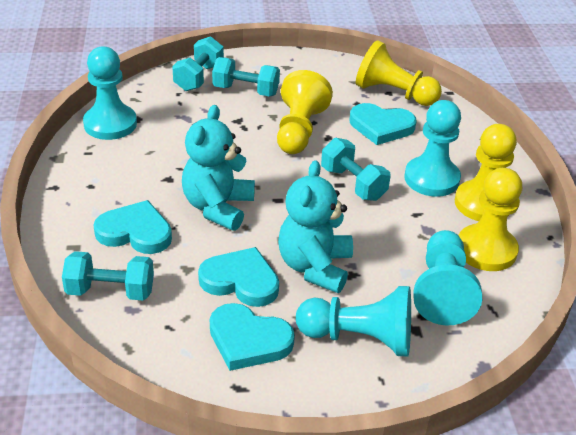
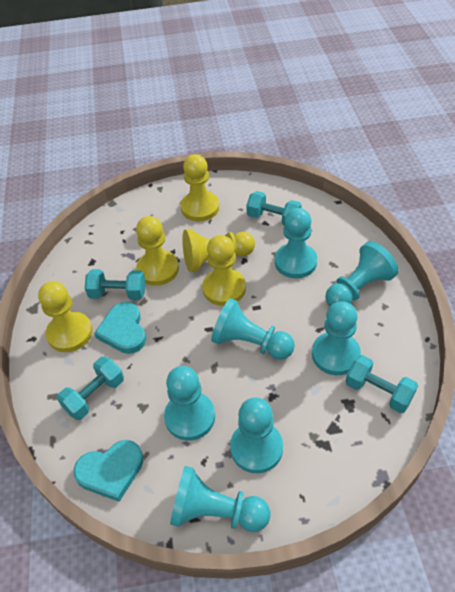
turquoise heart: 4 -> 2
turquoise pawn: 4 -> 7
turquoise teddy bear: 2 -> 0
yellow pawn: 4 -> 5

